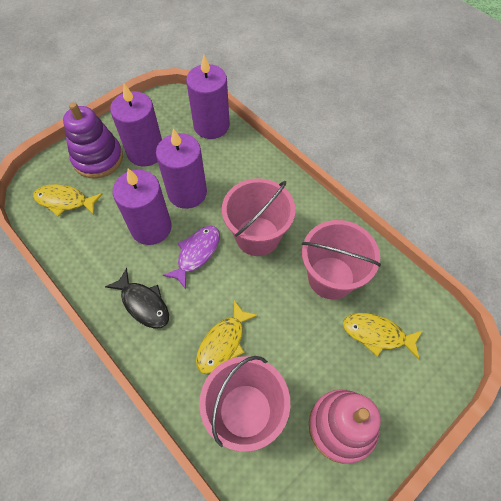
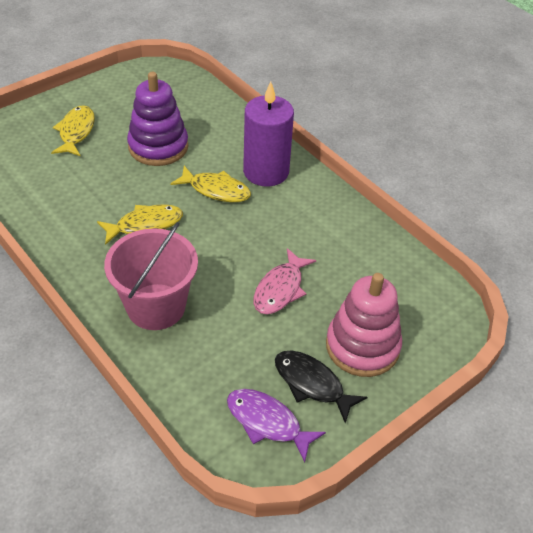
pink bucket: 3 -> 1
pink fish: 0 -> 1
purple candle: 4 -> 1

